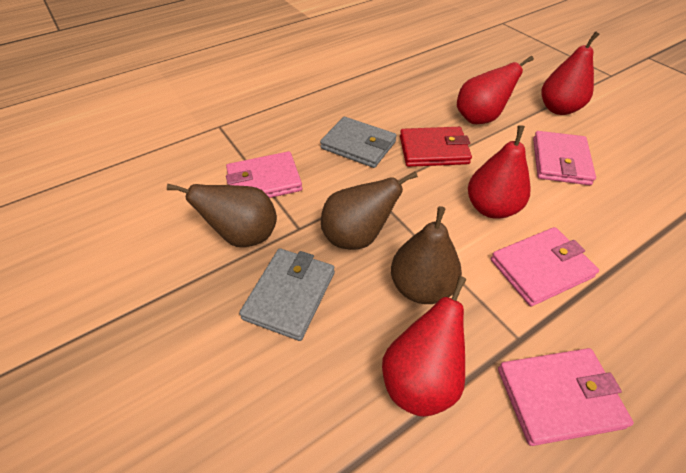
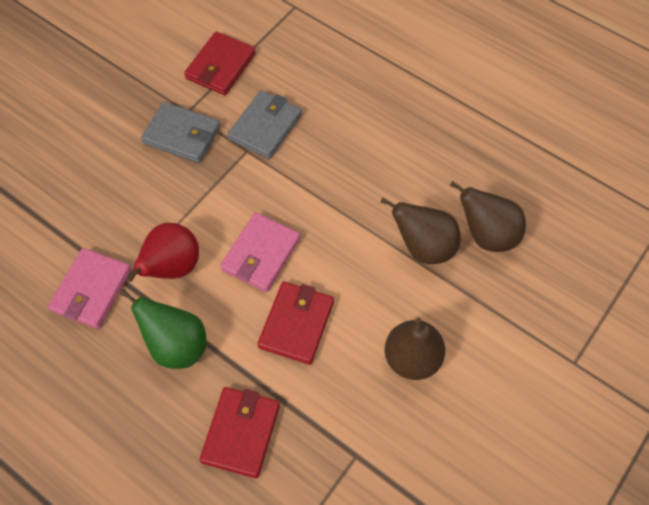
green pear: 0 -> 1
pink wallet: 4 -> 2
red pear: 4 -> 1
red wallet: 1 -> 3

